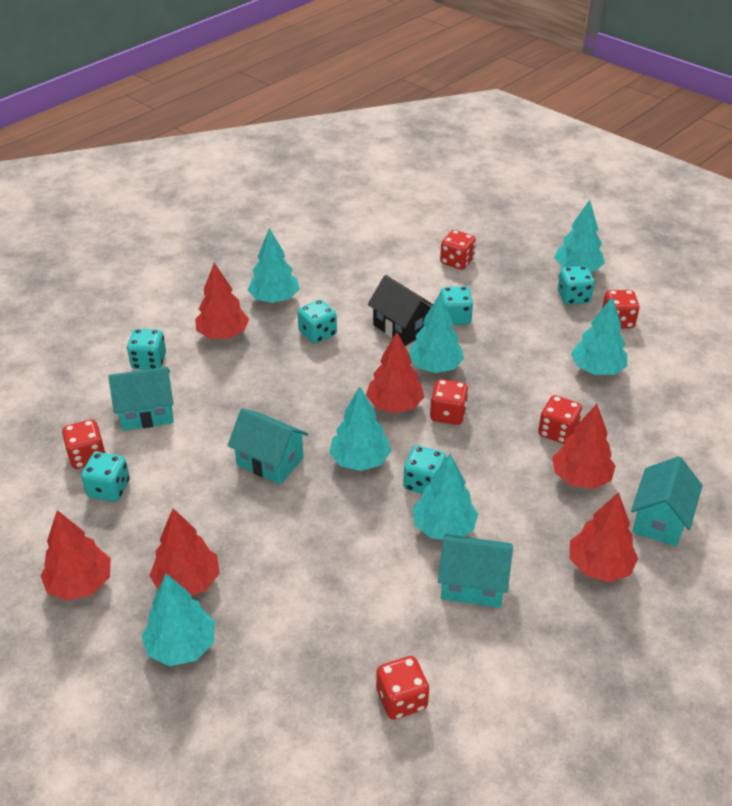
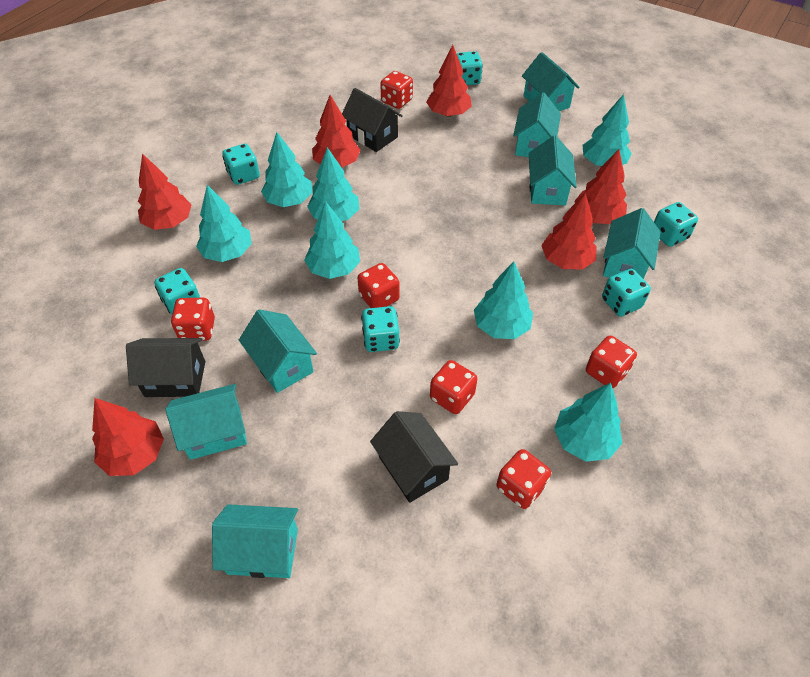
black house: 1 -> 3
turquoise house: 4 -> 7

